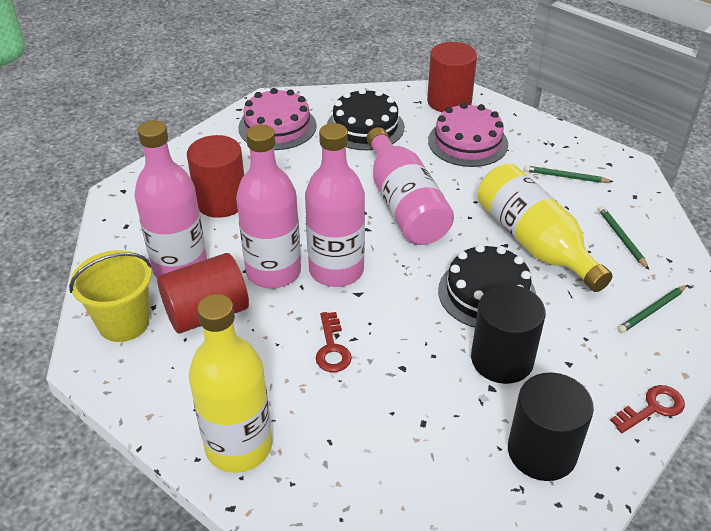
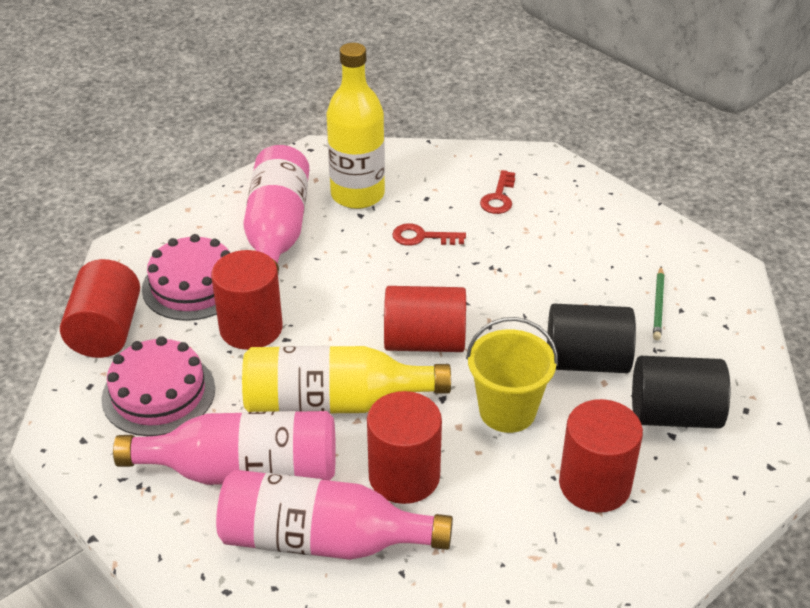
black cake: 2 -> 0
green pencil: 3 -> 1
pink bottle: 4 -> 3
red cylinder: 3 -> 5

